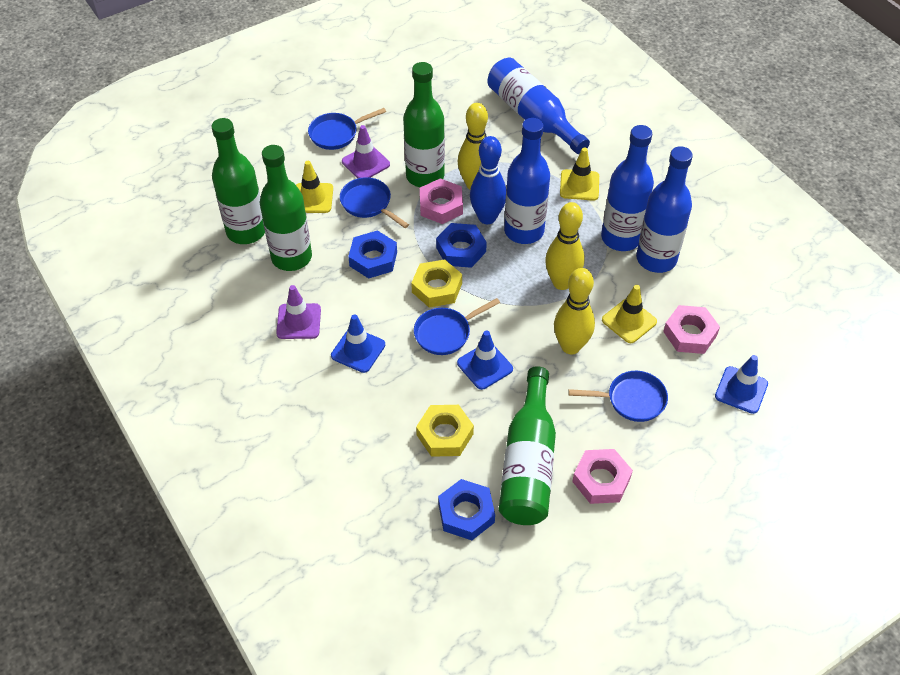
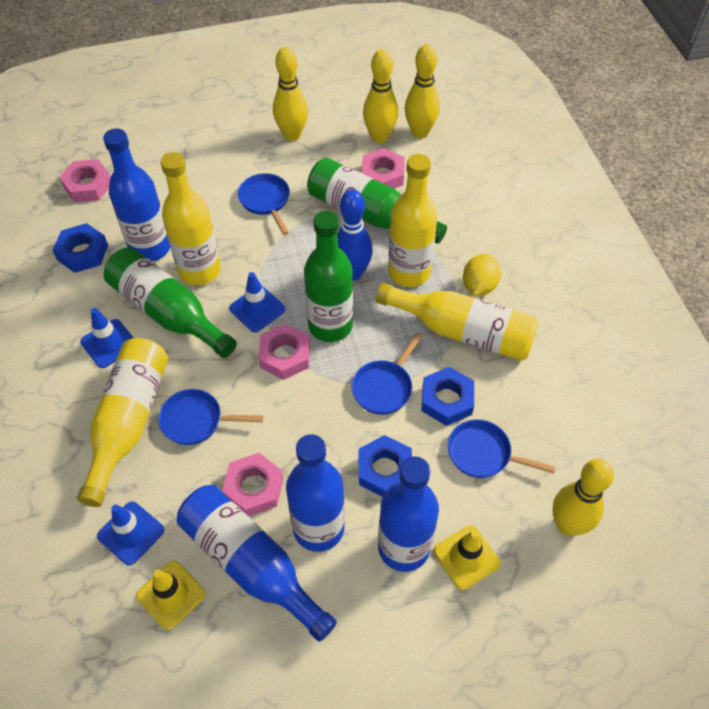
green bottle: 4 -> 3
pink nut: 3 -> 4
purple traffic cone: 2 -> 0
yellow bottle: 0 -> 4
yellow bowling pin: 3 -> 4
yellow lemon: 0 -> 1
yellow nut: 2 -> 0
yellow traffic cone: 3 -> 2

